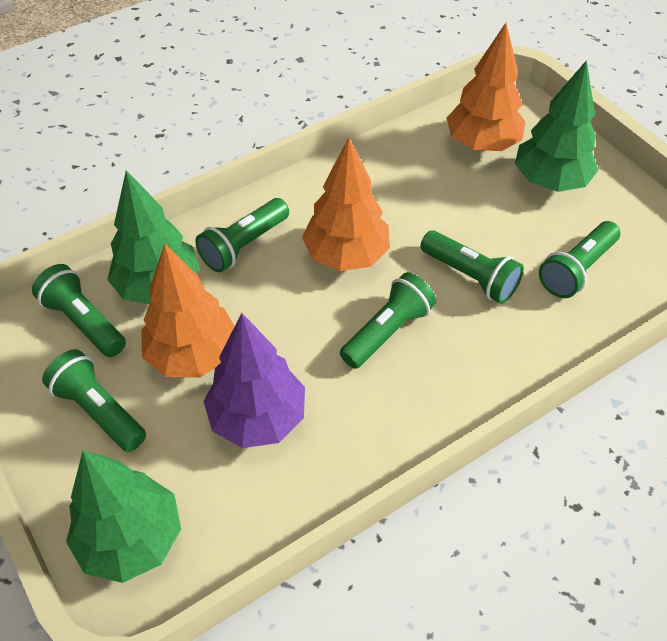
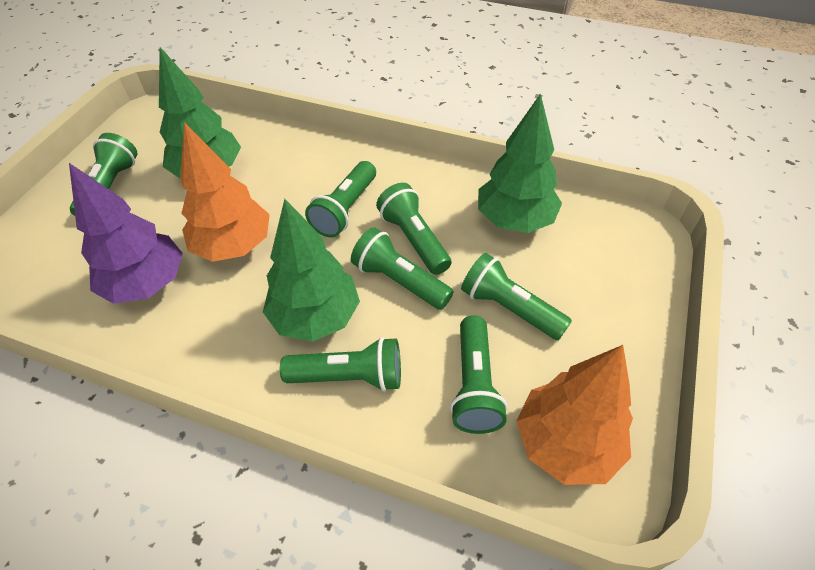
green flashlight: 6 -> 7
orange tree: 3 -> 2

